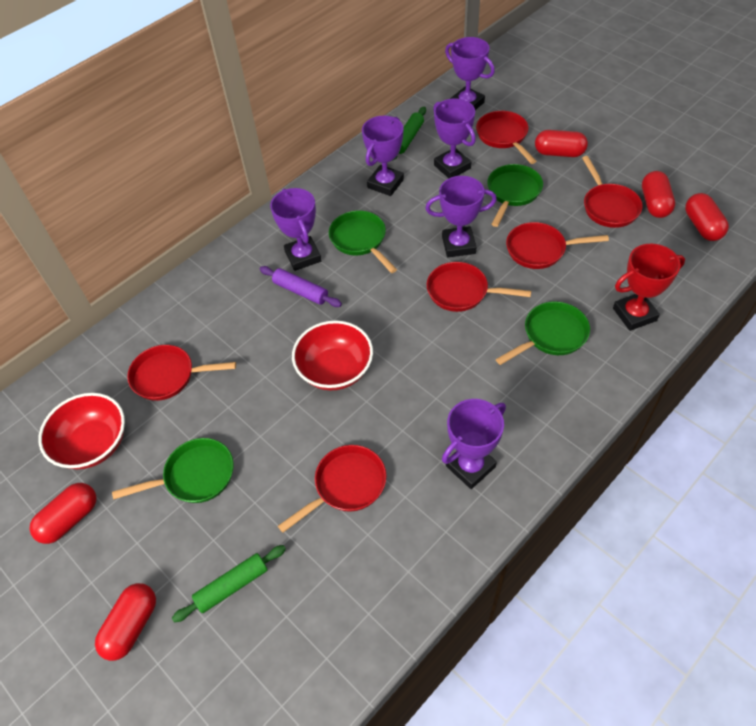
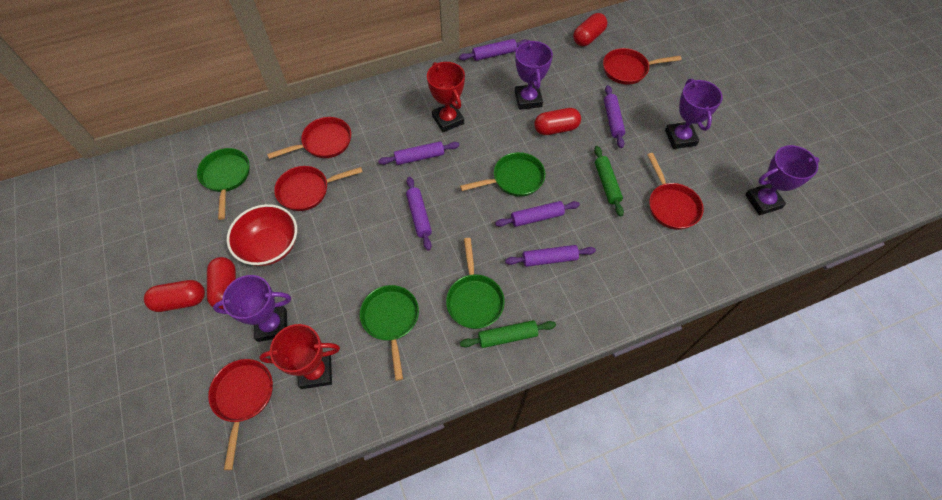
purple rolling pin: 1 -> 6
purple trophy: 6 -> 4
red bowl: 2 -> 1
red capsule: 5 -> 4
red pan: 6 -> 5
red trophy: 1 -> 2

